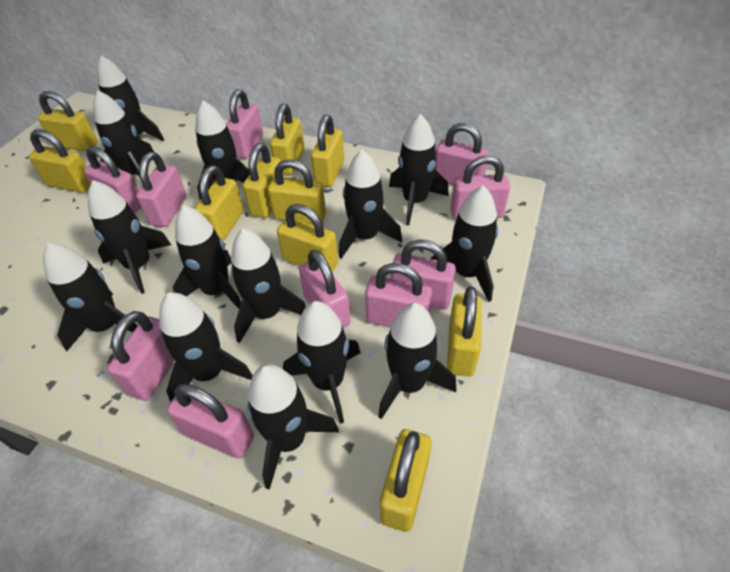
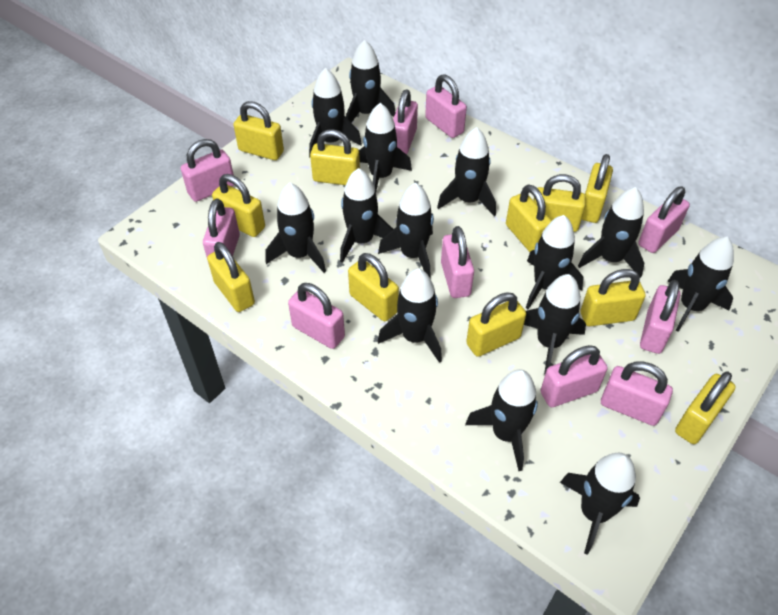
yellow padlock: 10 -> 11

